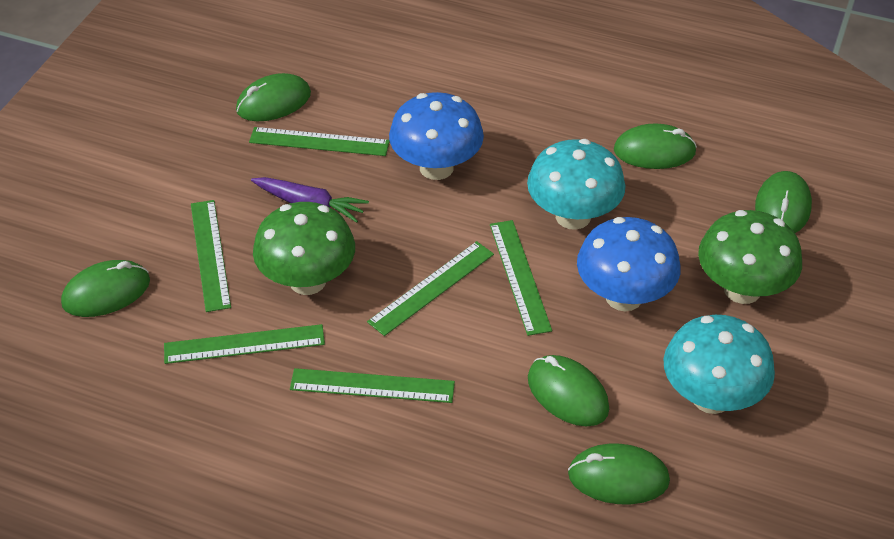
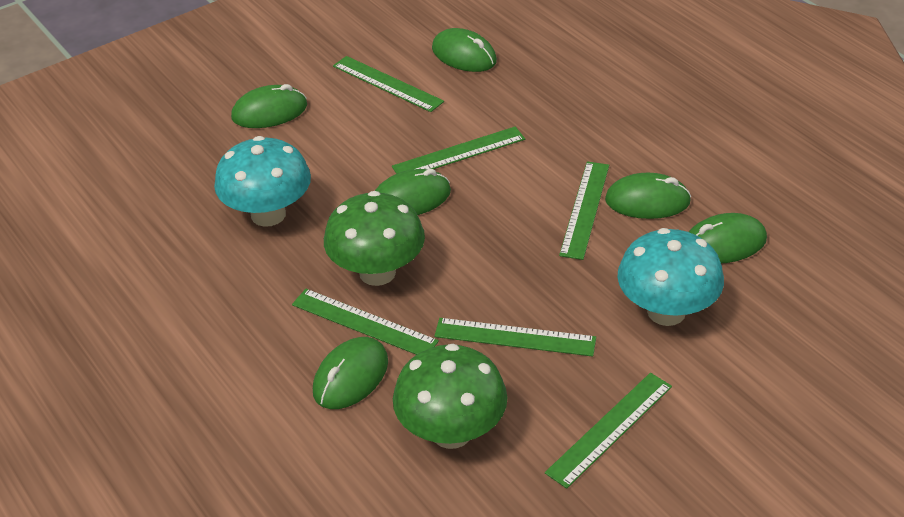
blue mushroom: 2 -> 0
purple carrot: 1 -> 0

